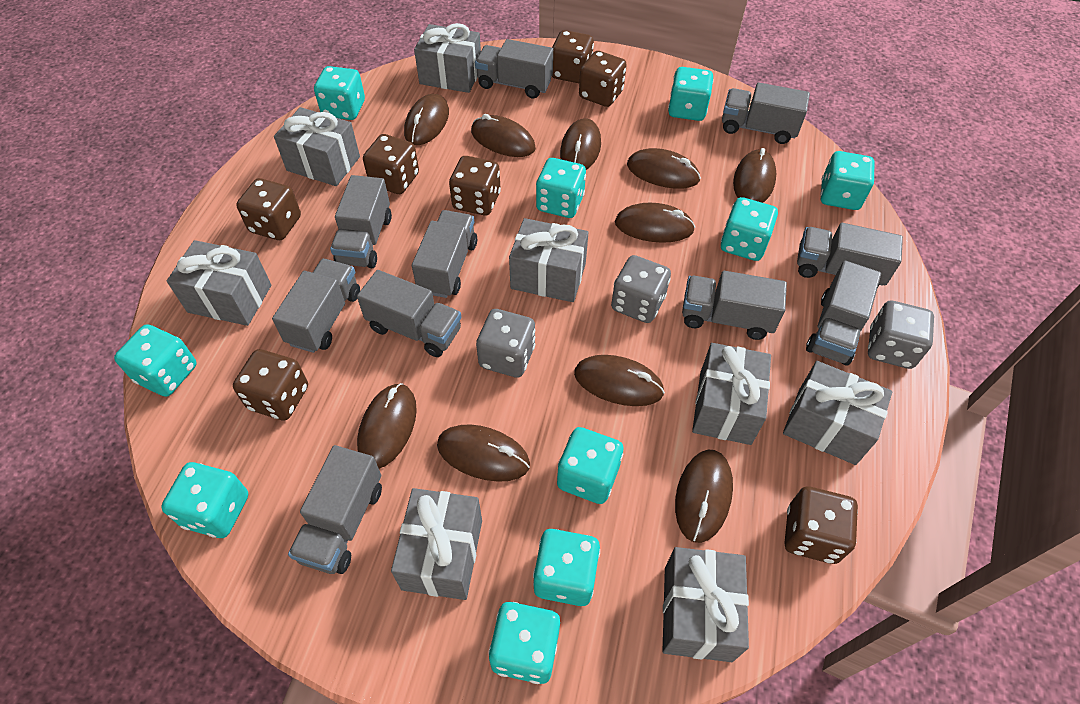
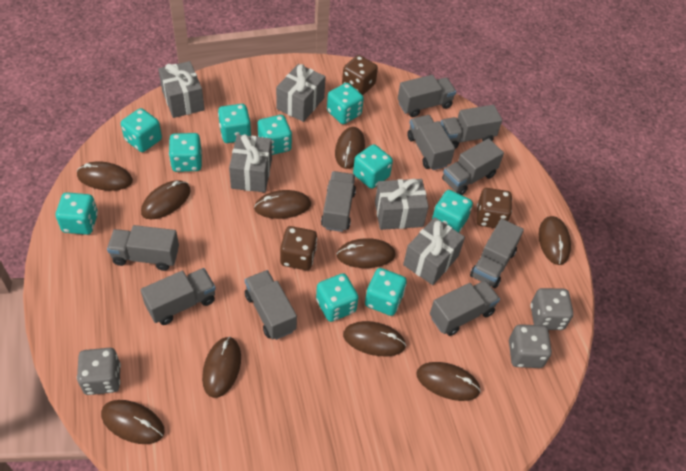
brown dice: 7 -> 3
grey gift: 8 -> 5

